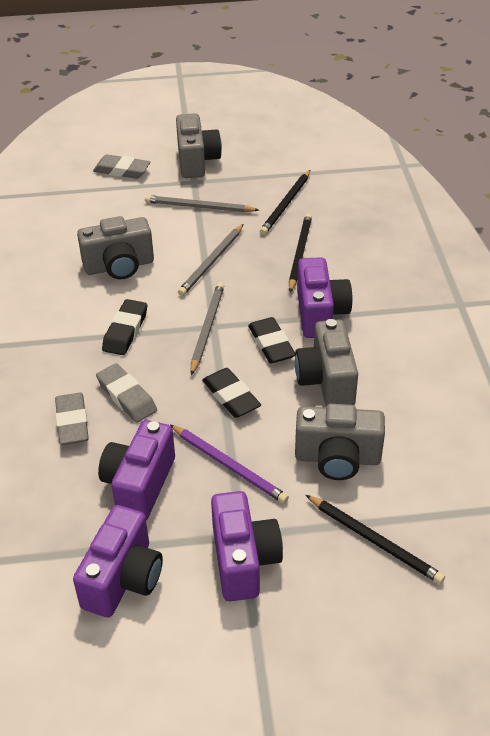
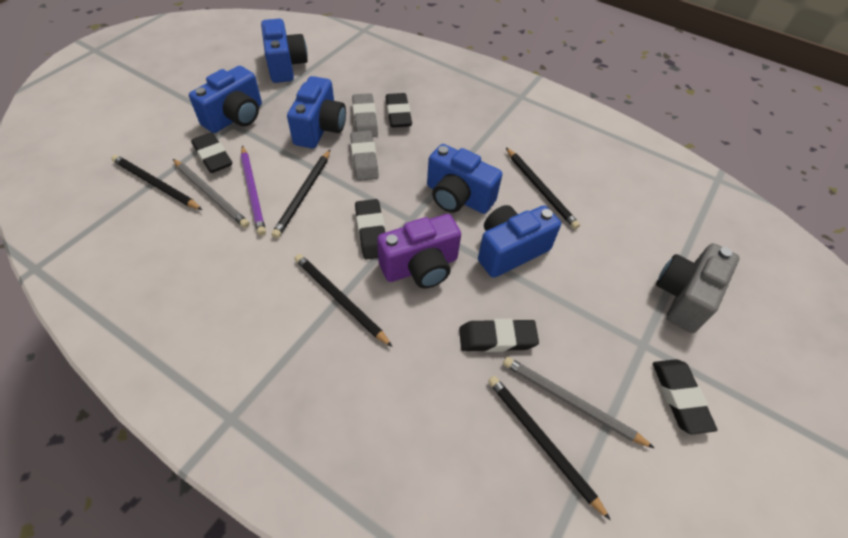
black eraser: 3 -> 5
black pencil: 3 -> 5
blue camera: 0 -> 5
grey camera: 4 -> 1
grey eraser: 3 -> 2
grey pencil: 3 -> 2
purple camera: 4 -> 1

